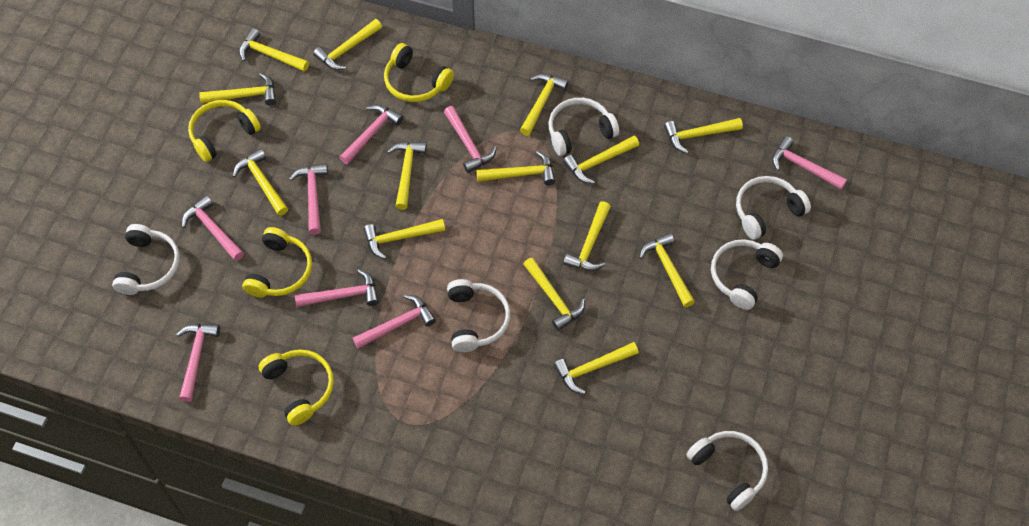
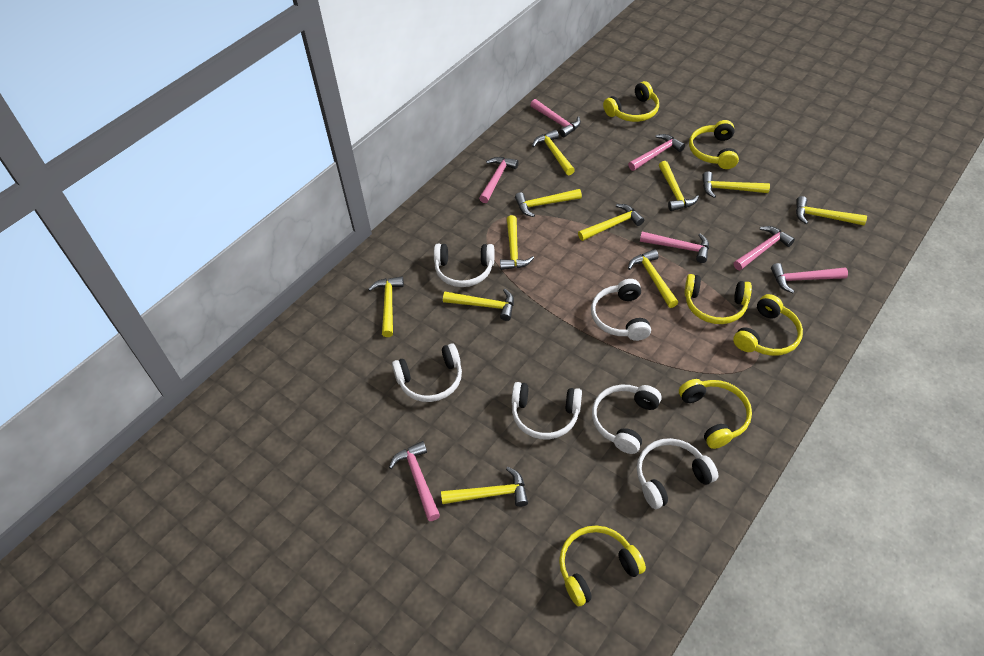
pink hammer: 8 -> 7
yellow hammer: 14 -> 11
yellow headphones: 4 -> 6

